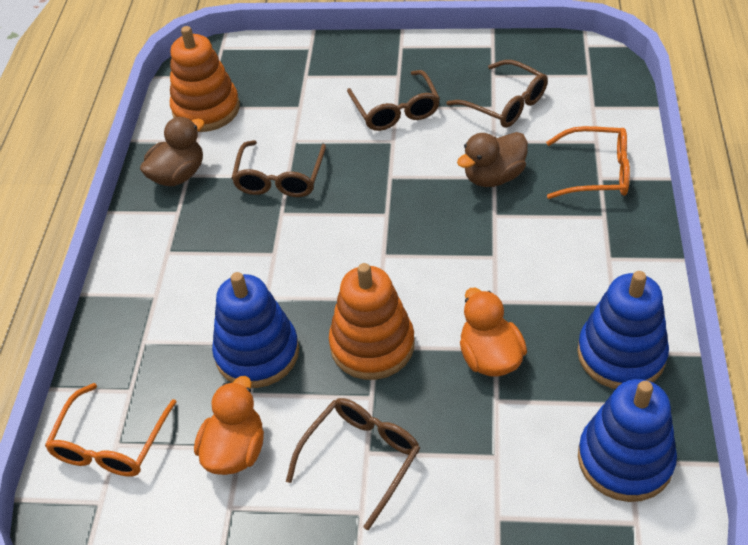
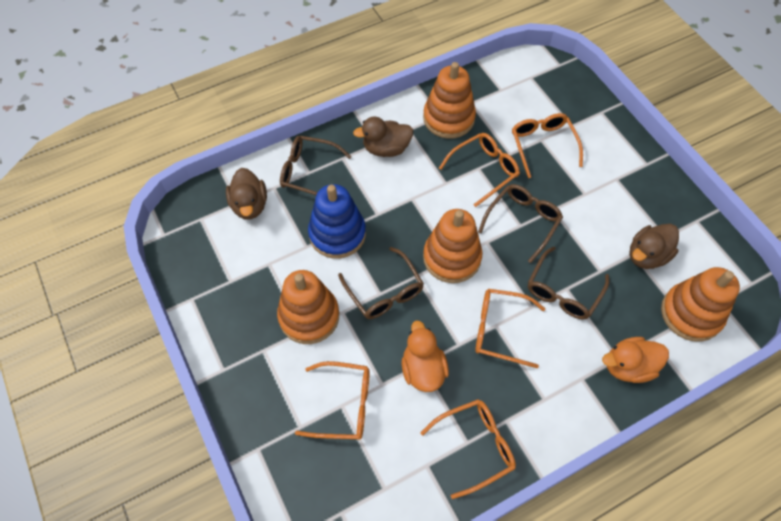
blue stacking toy: 3 -> 1
brown duck: 2 -> 3
orange glasses: 2 -> 5
orange stacking toy: 2 -> 4

